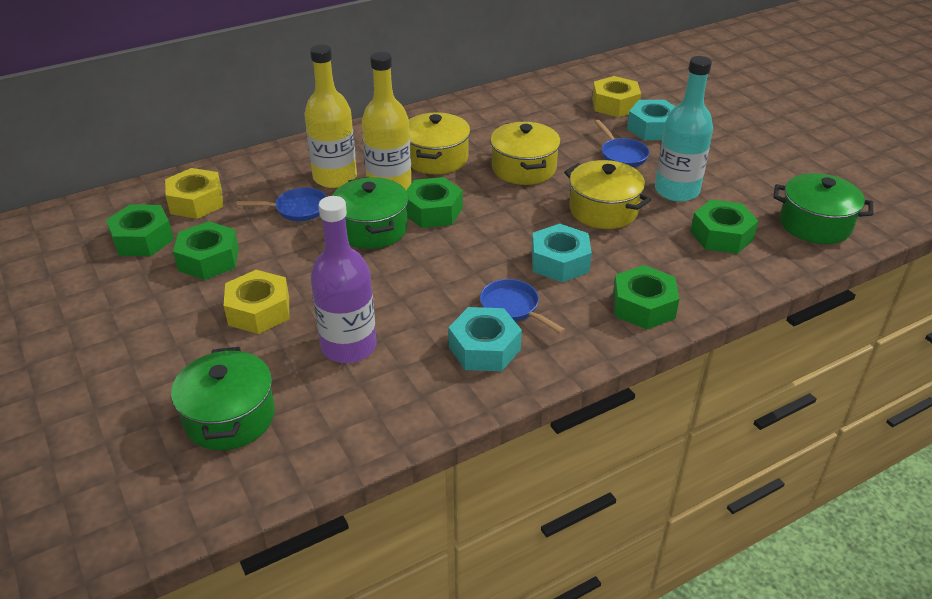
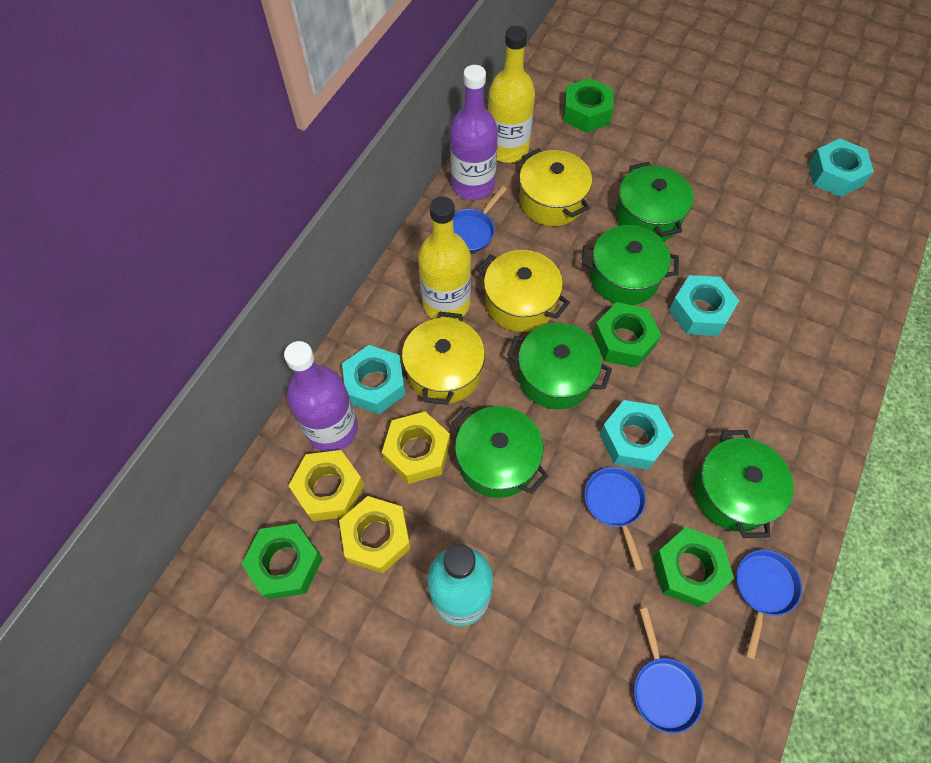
blue pan: 3 -> 4
green nut: 5 -> 4
green pot: 3 -> 5
purple bottle: 1 -> 2
turquoise nut: 3 -> 4

